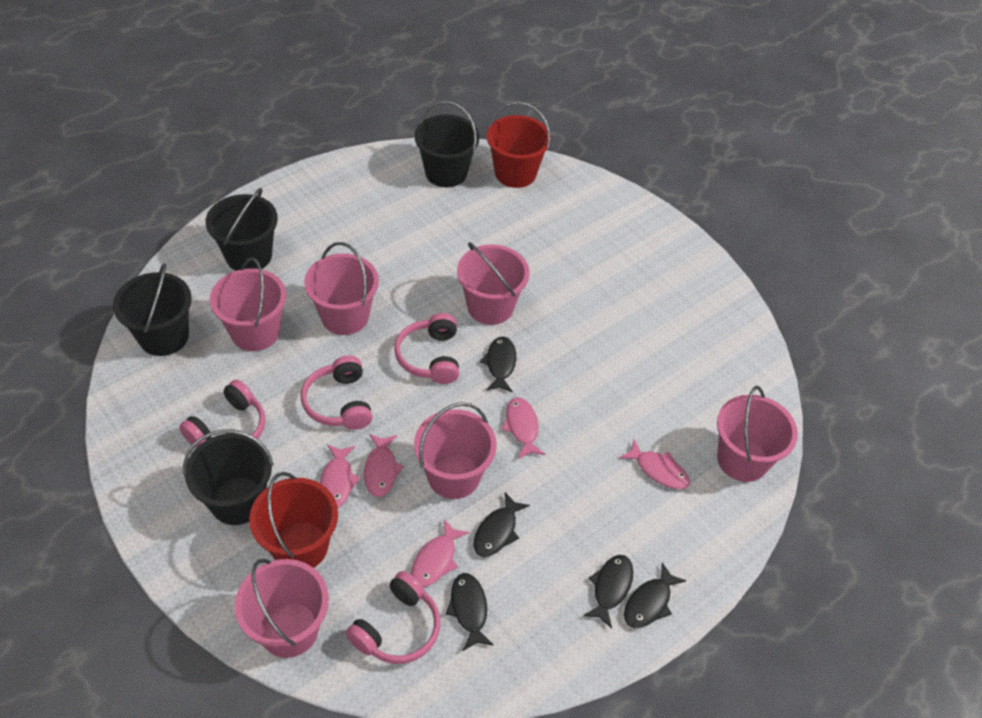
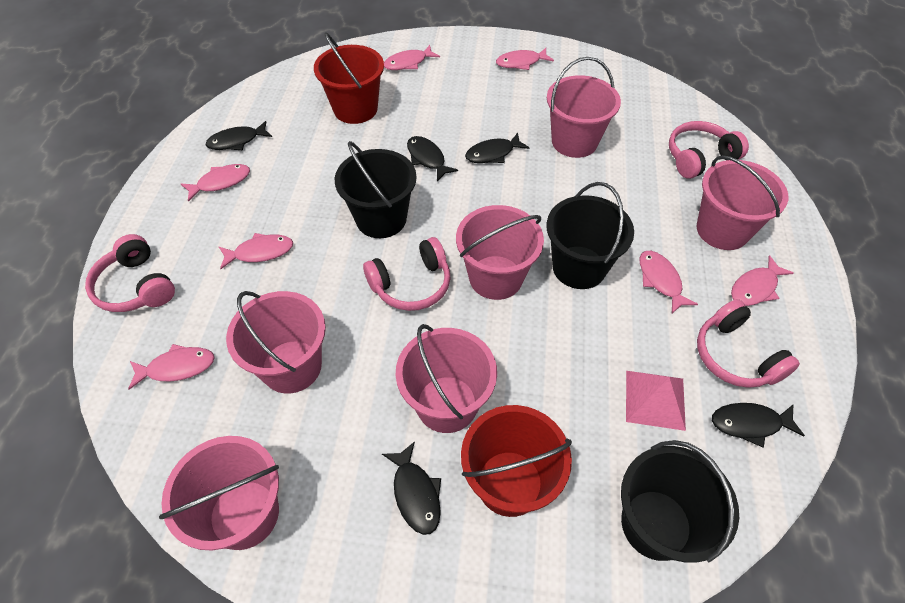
black bucket: 4 -> 3
pink fish: 5 -> 7
pink pyramid: 0 -> 1

